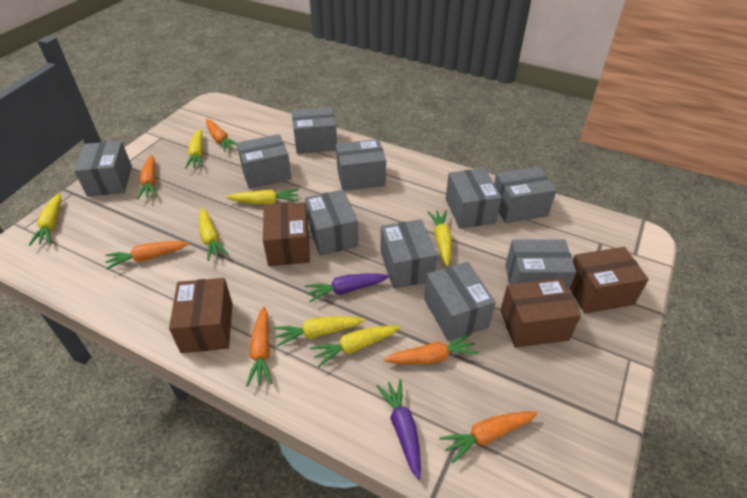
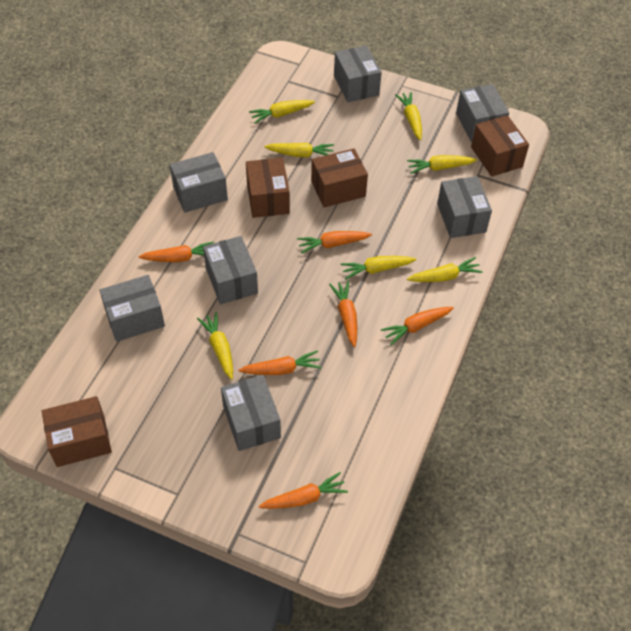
grey box: 10 -> 7
purple carrot: 2 -> 0

